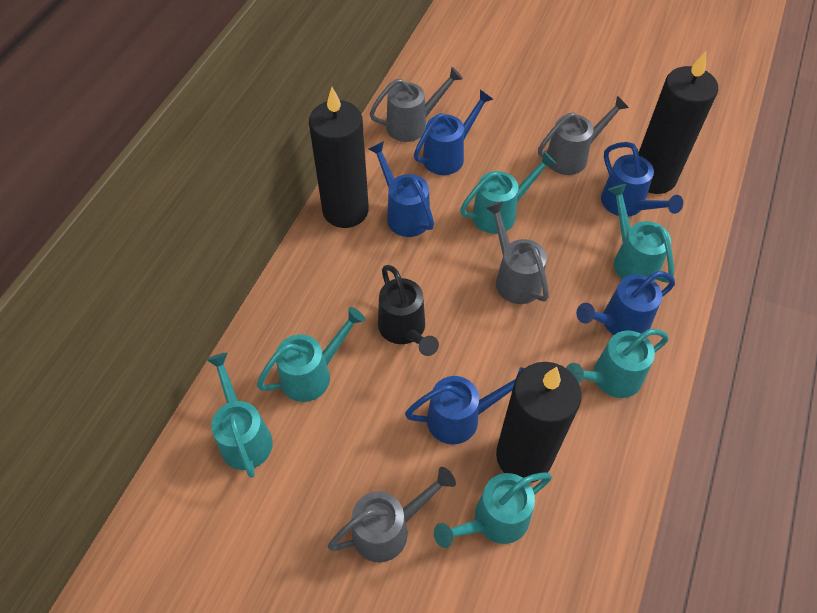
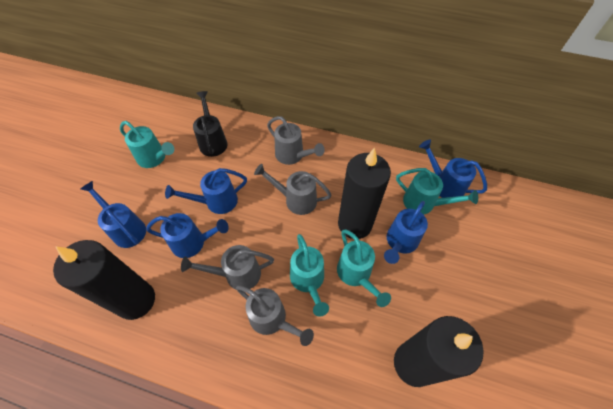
turquoise watering can: 6 -> 4

